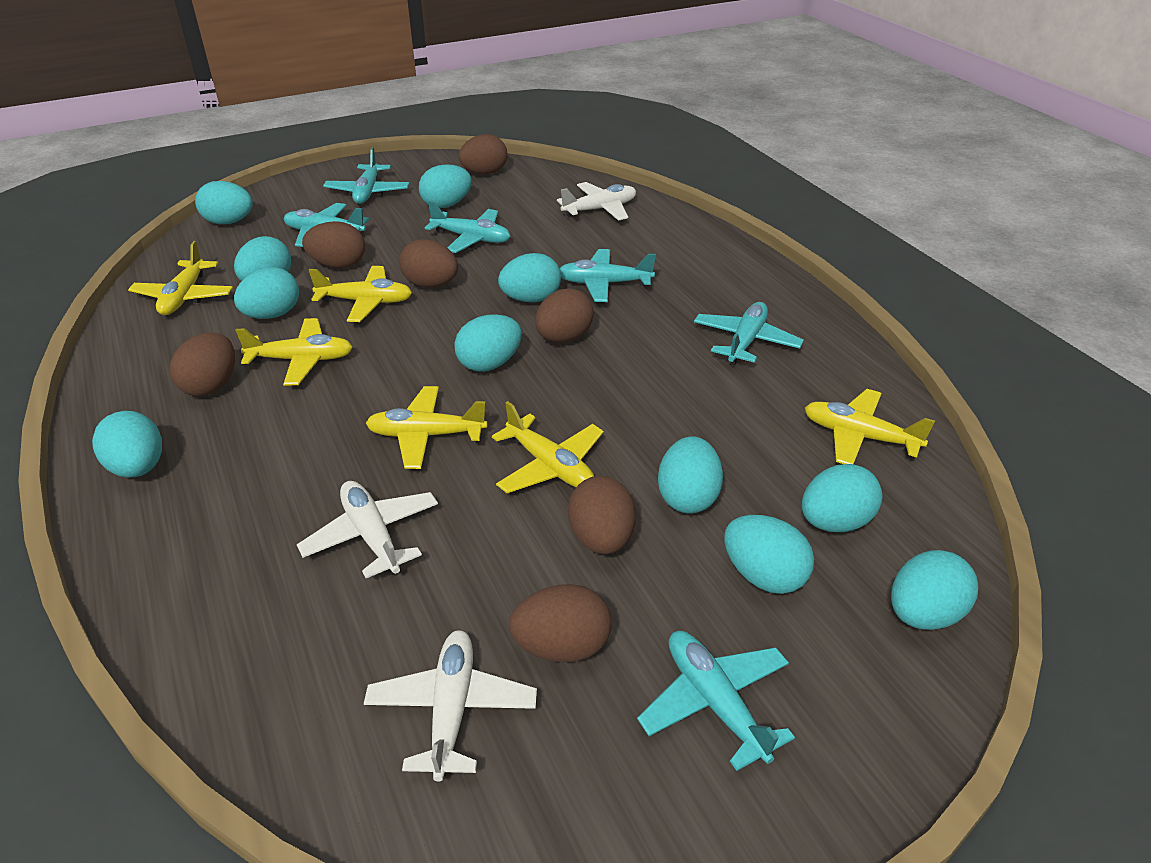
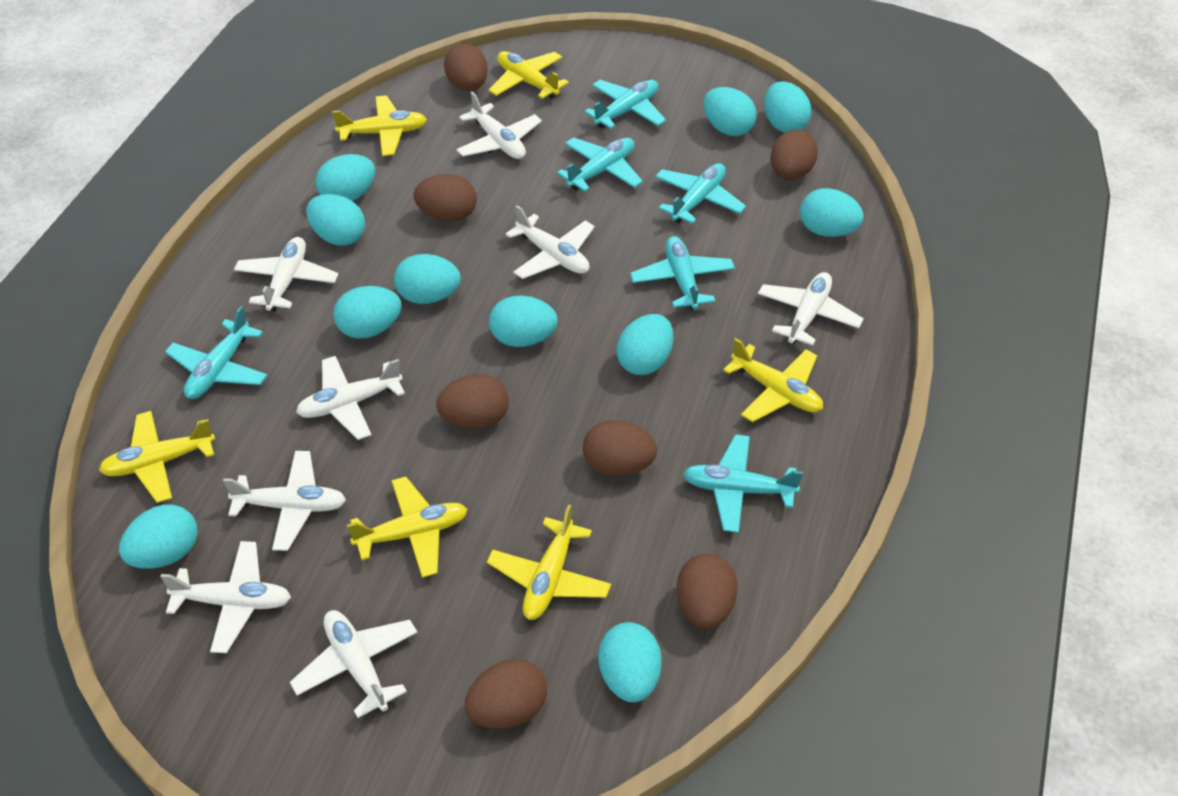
white plane: 3 -> 8

